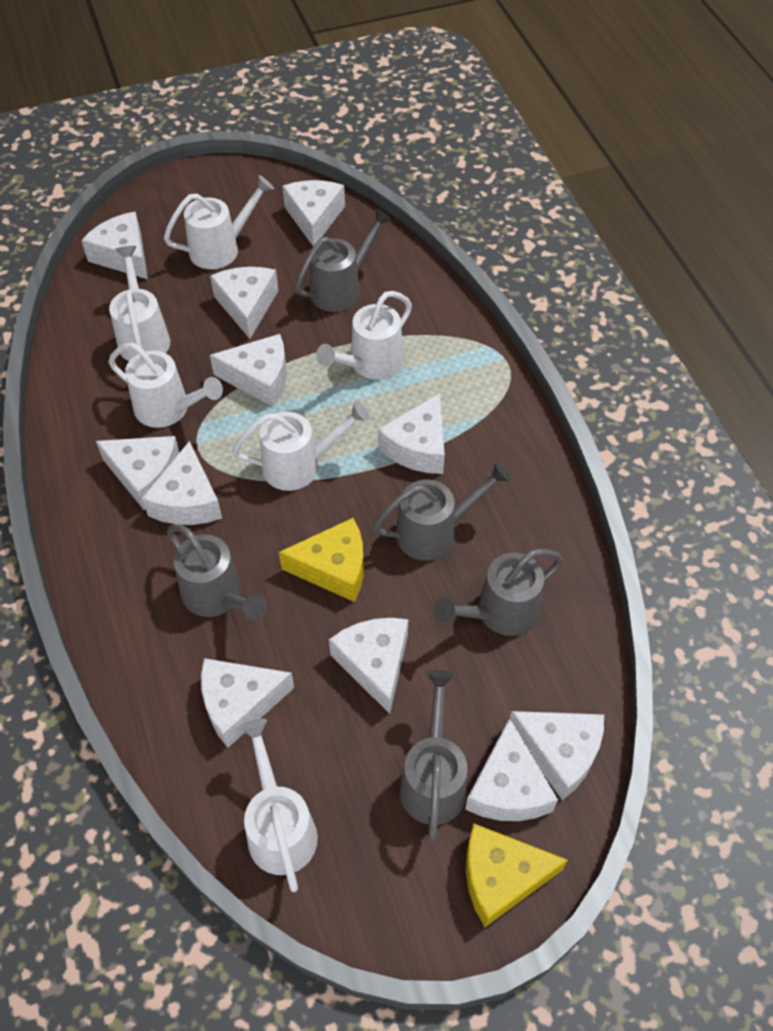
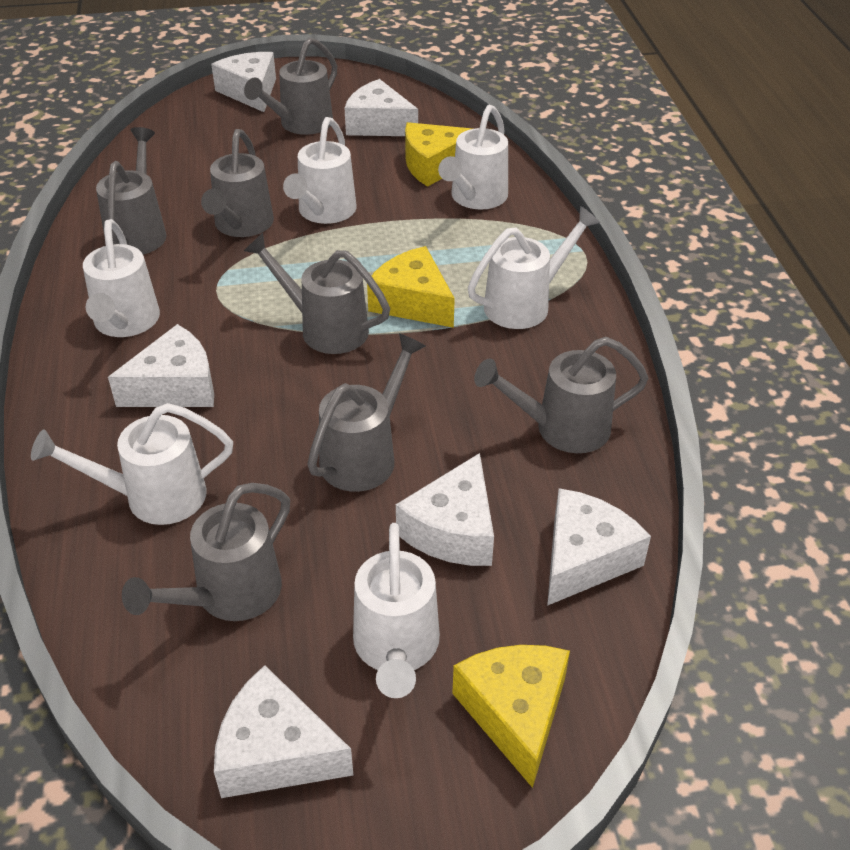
grey watering can: 5 -> 7
white cheese: 11 -> 6
yellow cheese: 2 -> 3

